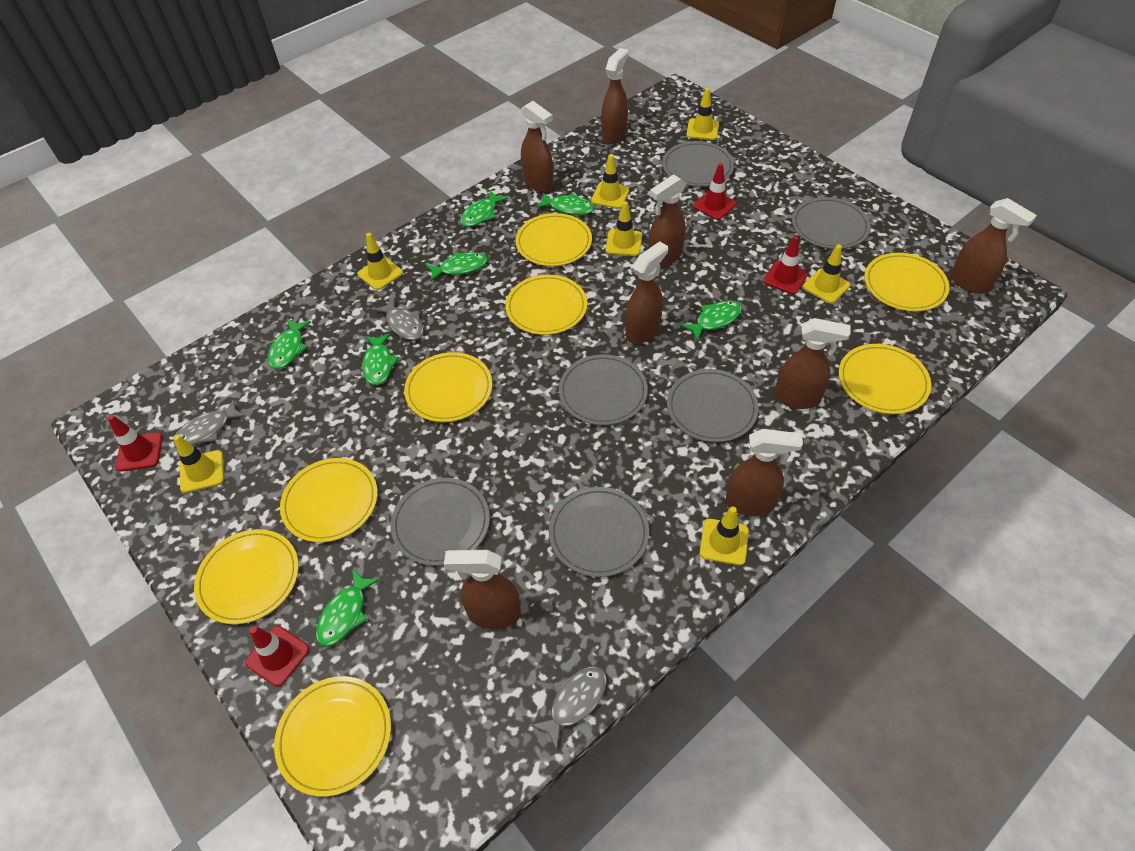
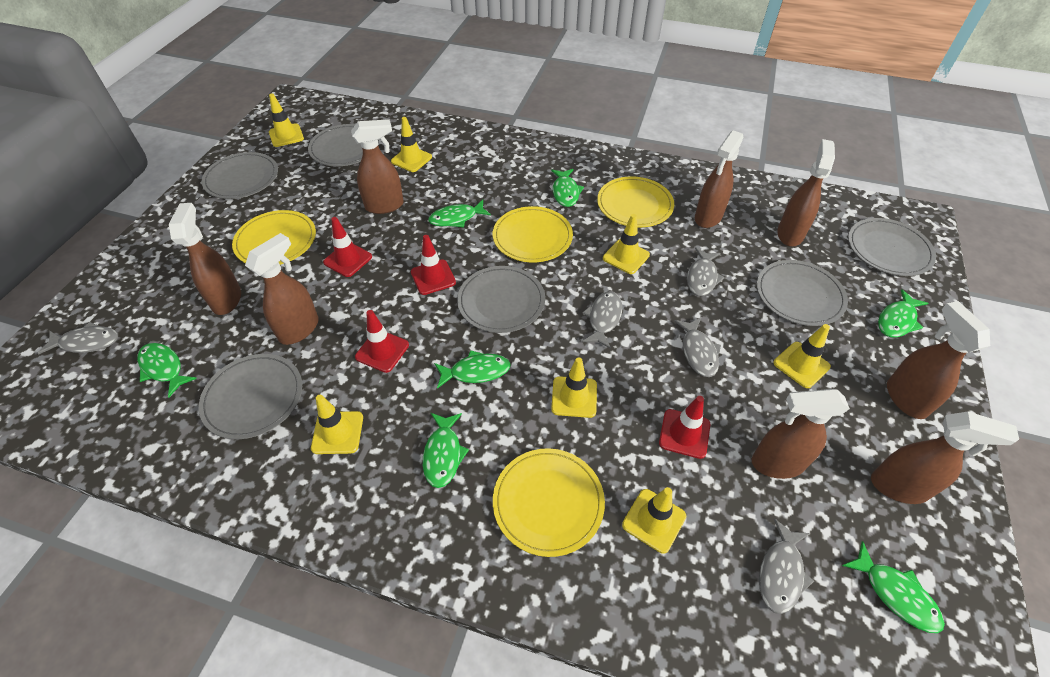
grey fish: 3 -> 5
yellow plate: 8 -> 4

